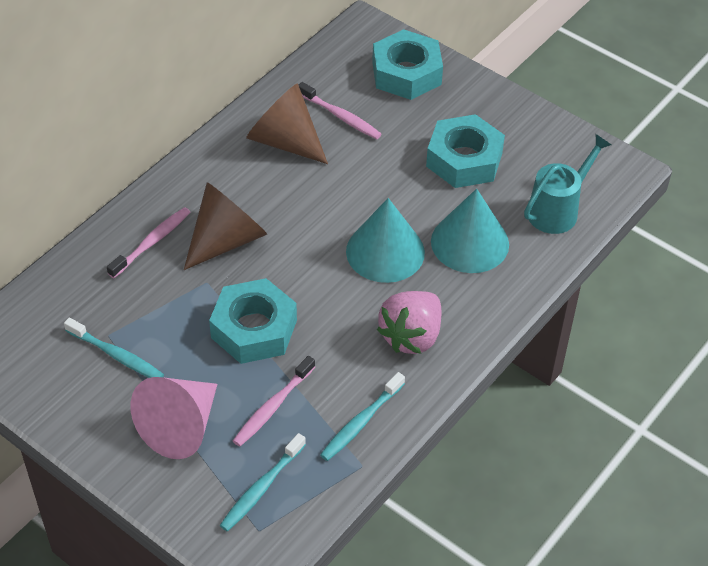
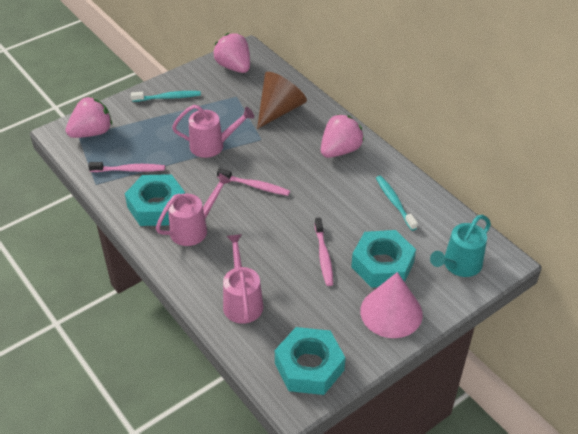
brown cone: 2 -> 1
pink strawberry: 1 -> 3
pink watering can: 0 -> 3
turquoise cone: 2 -> 0
turquoise toothbrush: 3 -> 2

